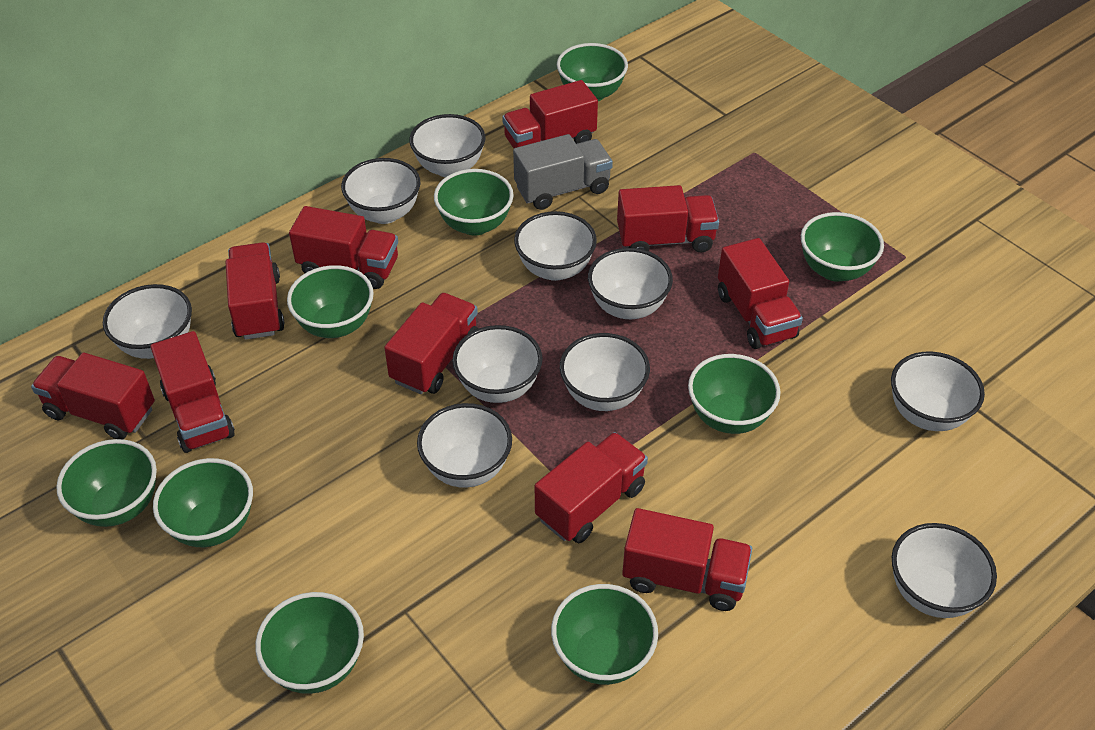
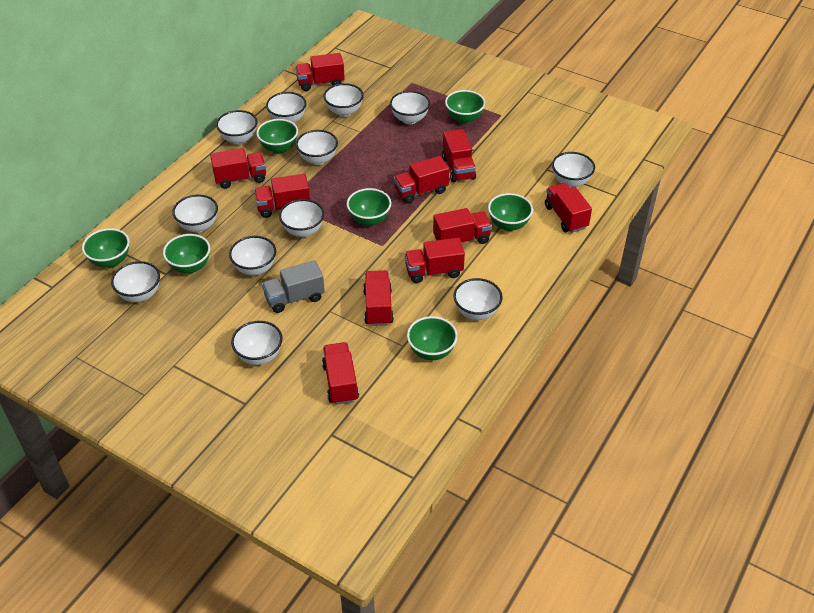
green bowl: 9 -> 7
white bowl: 10 -> 12

